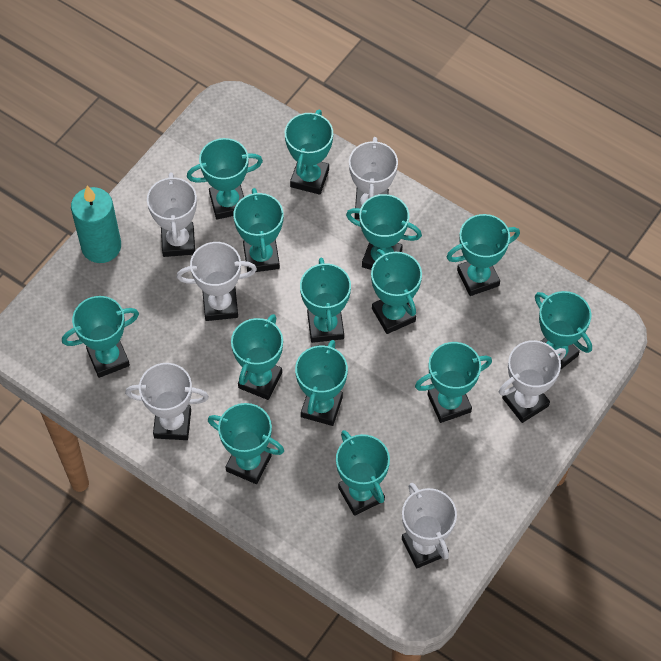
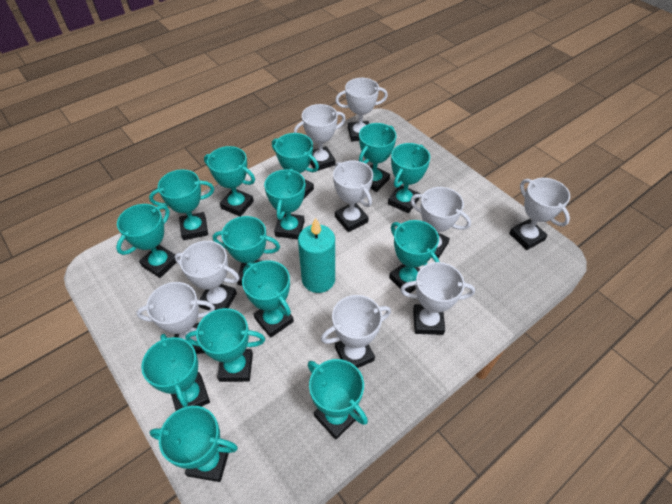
white trophy: 6 -> 9

